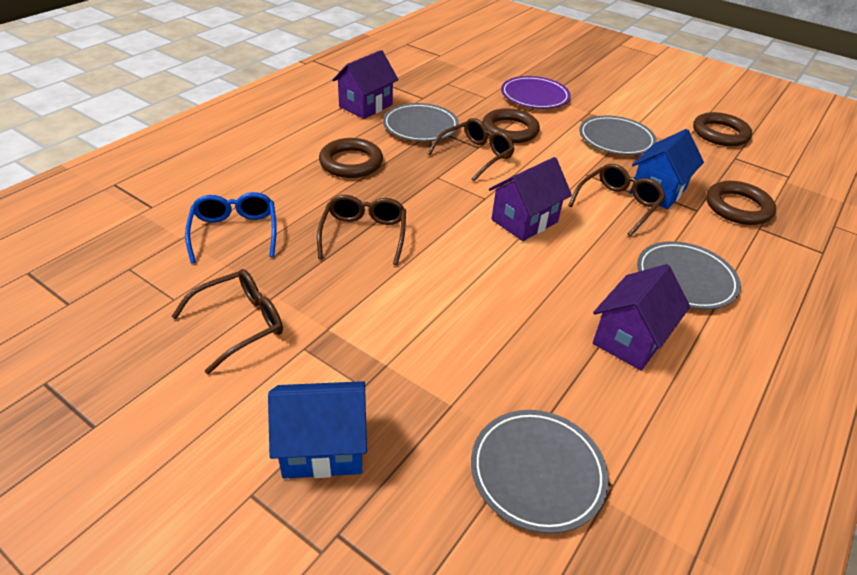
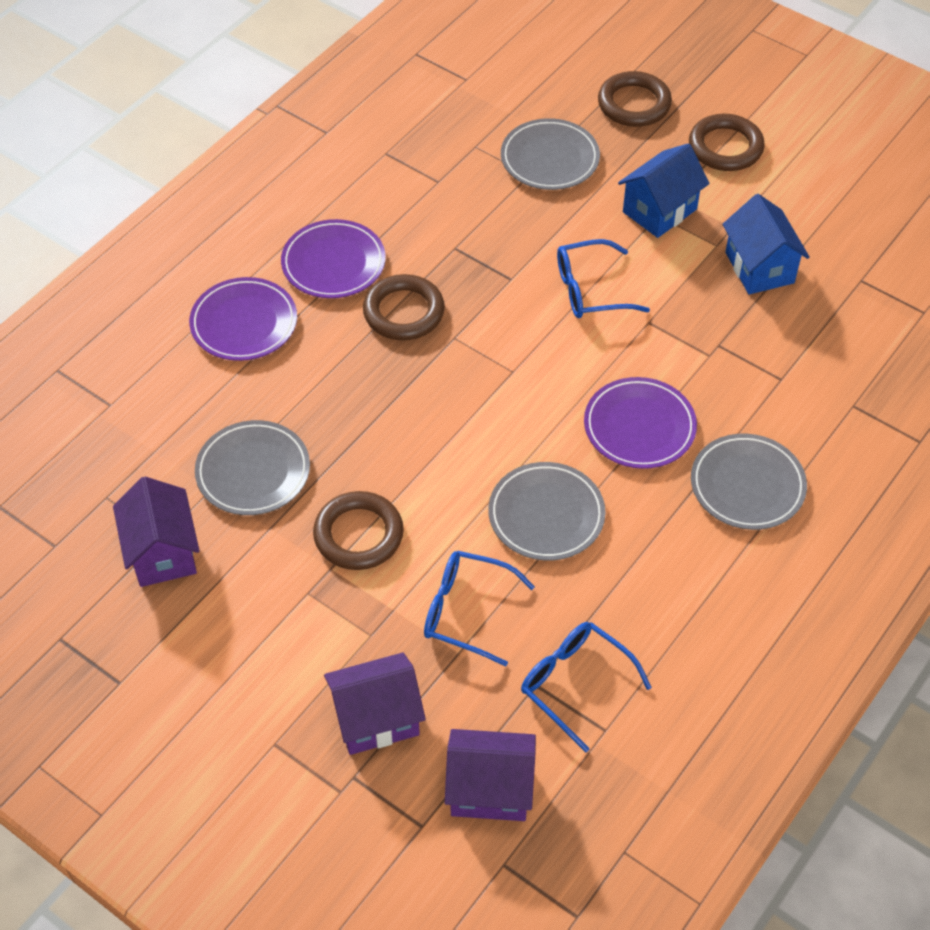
blue glasses: 1 -> 3
brown glasses: 4 -> 0
purple plate: 1 -> 3

